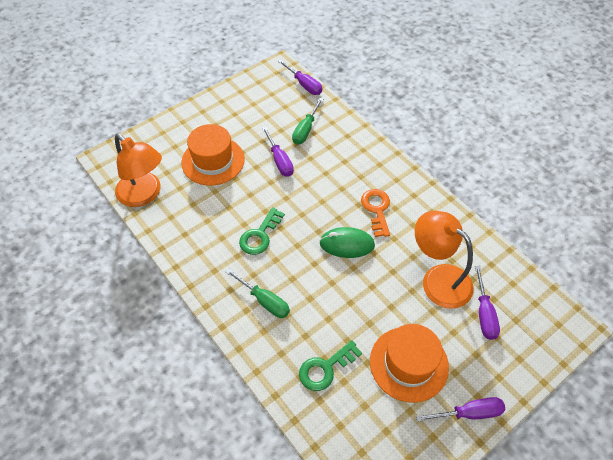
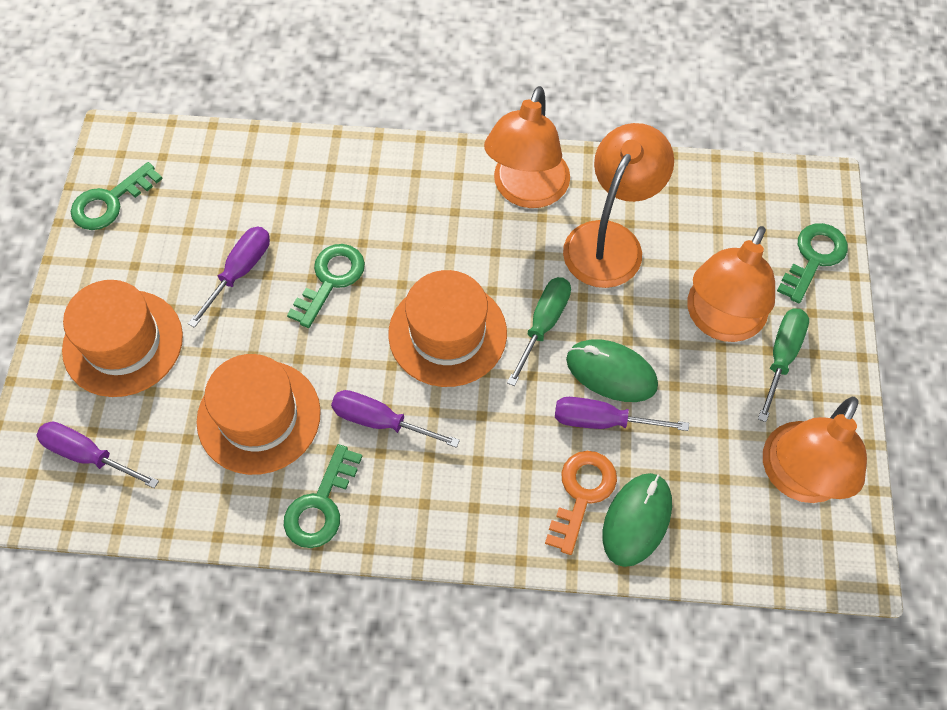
green key: 2 -> 4
green mouse: 1 -> 2
orange hat: 2 -> 3
orange lamp: 2 -> 4

